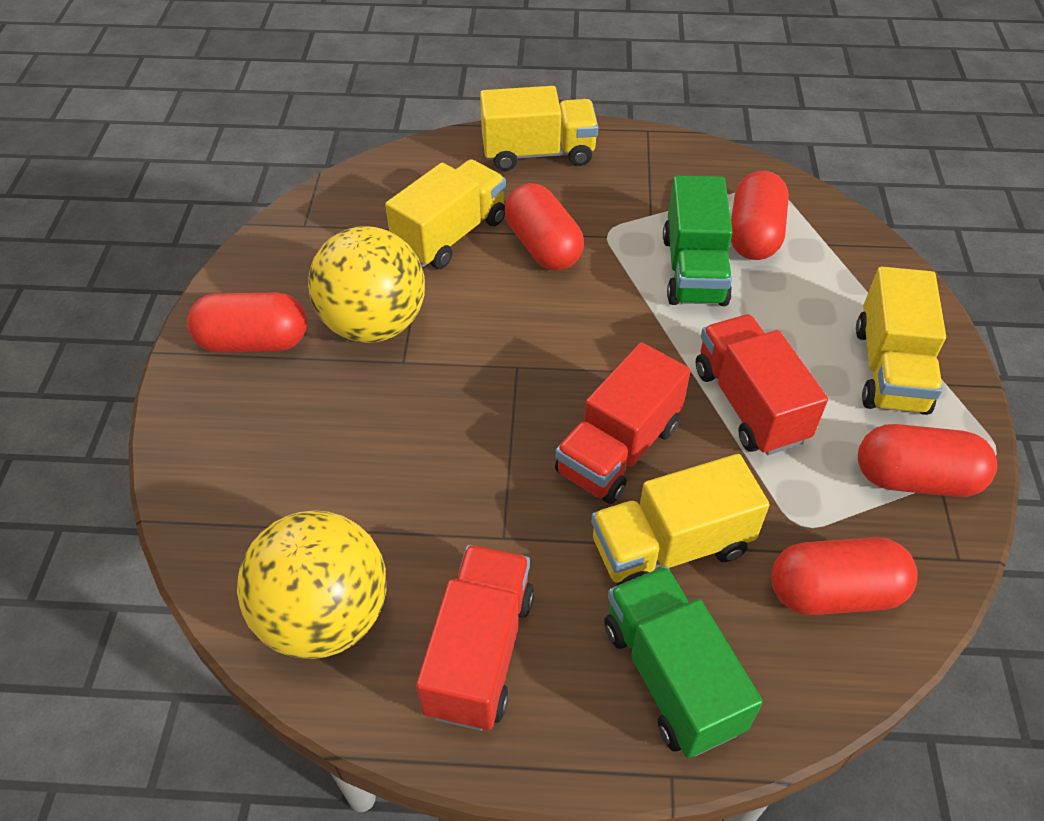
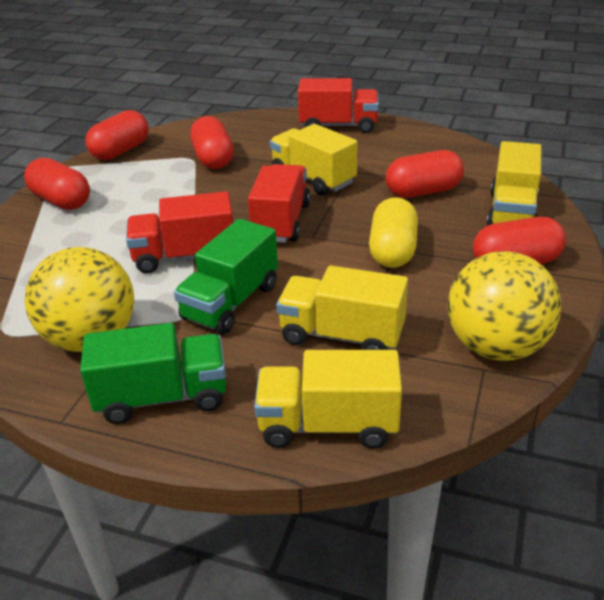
yellow capsule: 0 -> 1

